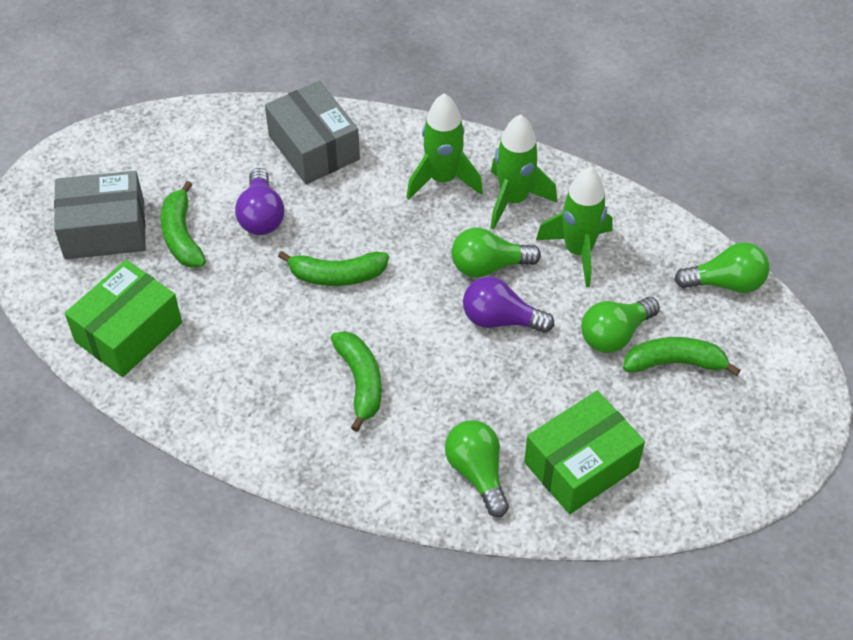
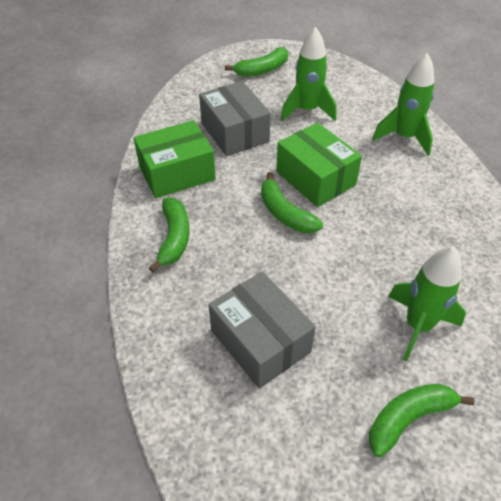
green light bulb: 4 -> 0
purple light bulb: 2 -> 0

